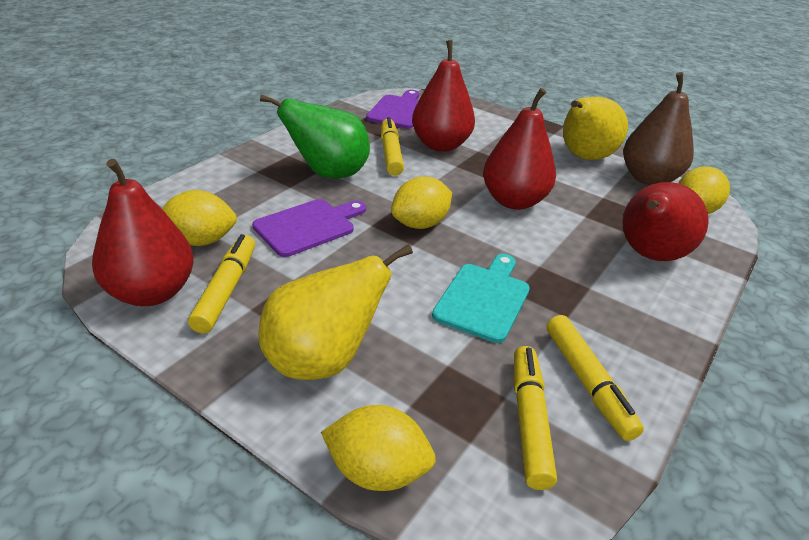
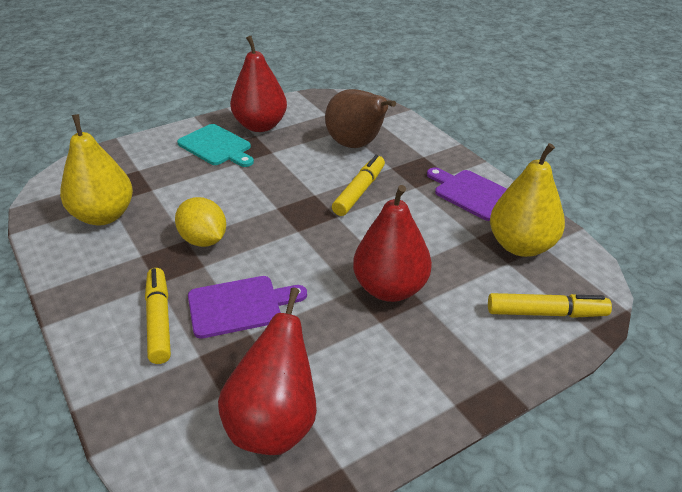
green pear: 1 -> 0
red pear: 4 -> 3
yellow lemon: 4 -> 1
yellow marker: 4 -> 3

